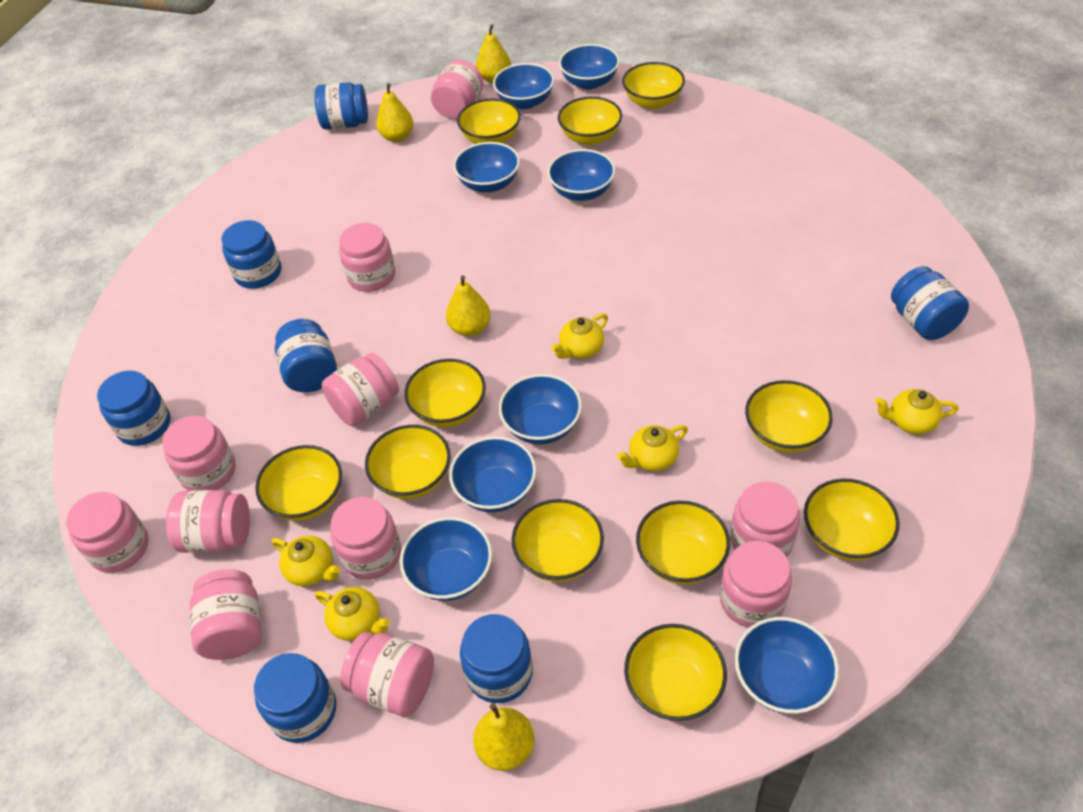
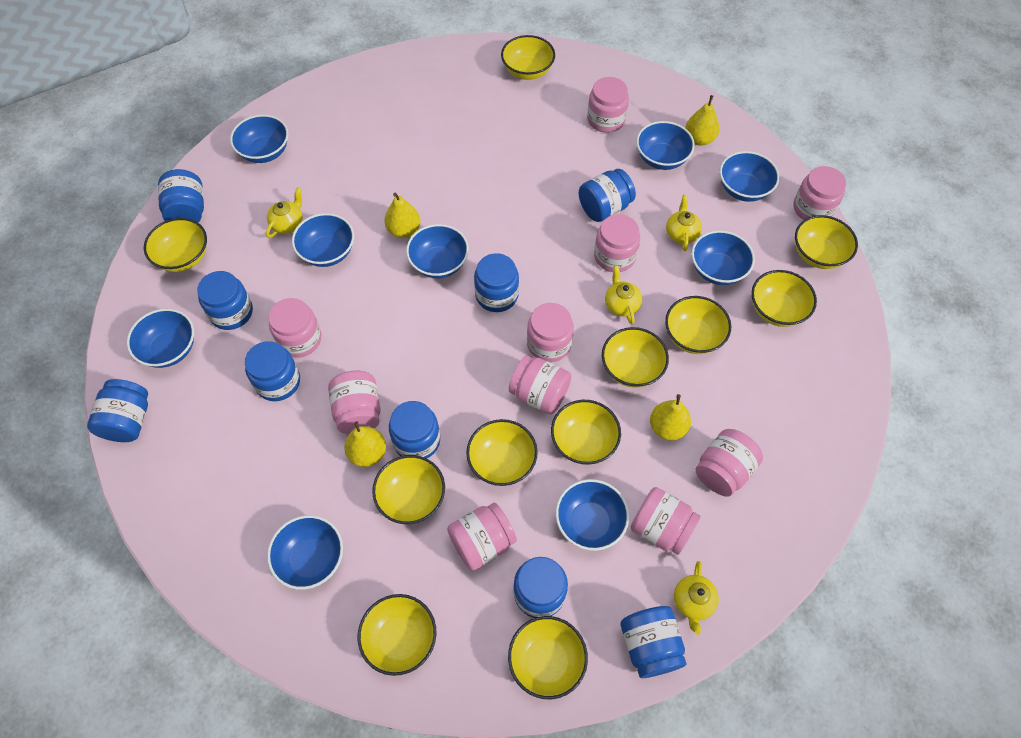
blue bowl: 8 -> 9
blue jar: 7 -> 9
pink jar: 11 -> 10
yellow teapot: 5 -> 4

